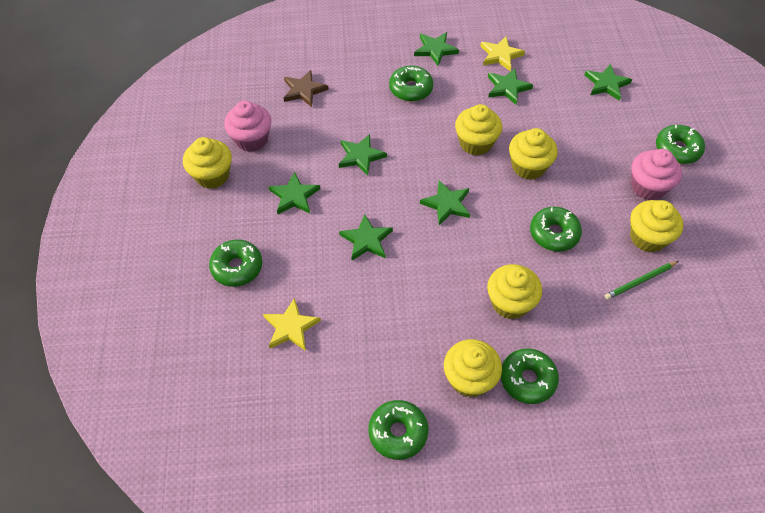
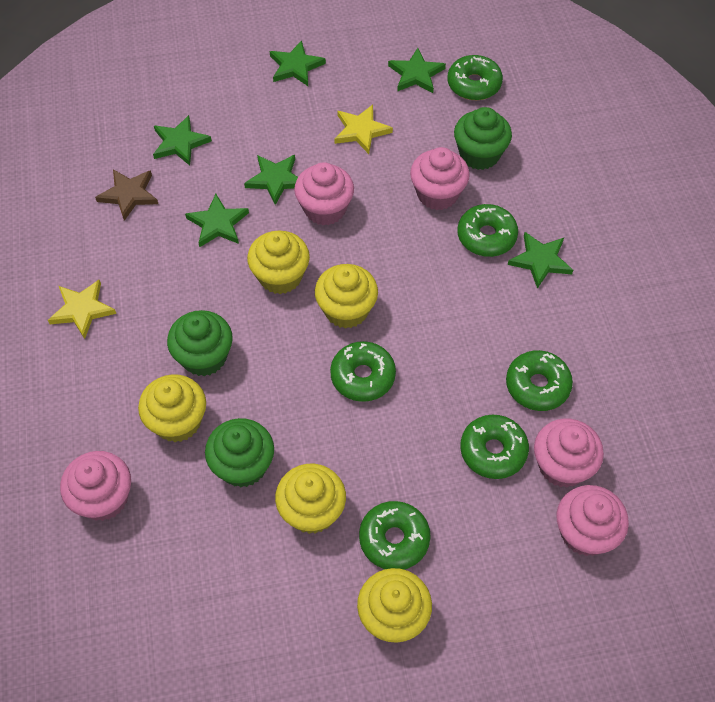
green cupcake: 0 -> 3
green pencil: 1 -> 0
green star: 7 -> 6
pink cupcake: 2 -> 5
yellow cupcake: 6 -> 5

